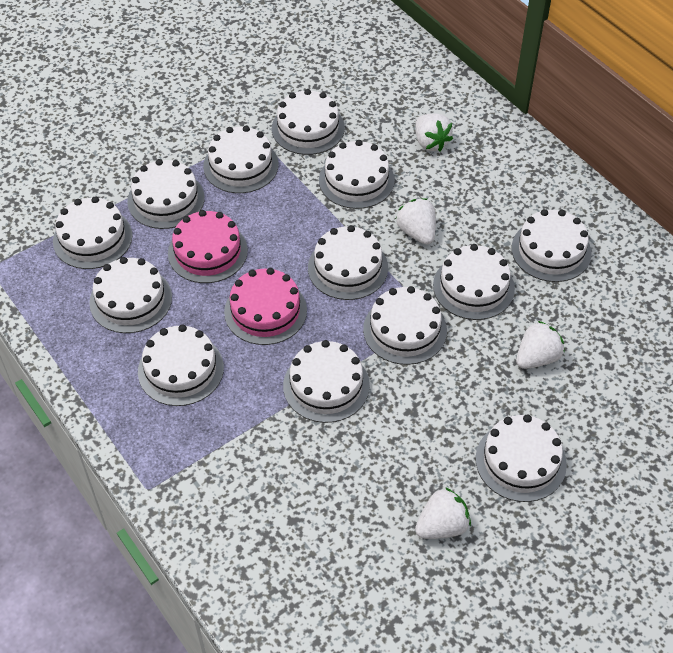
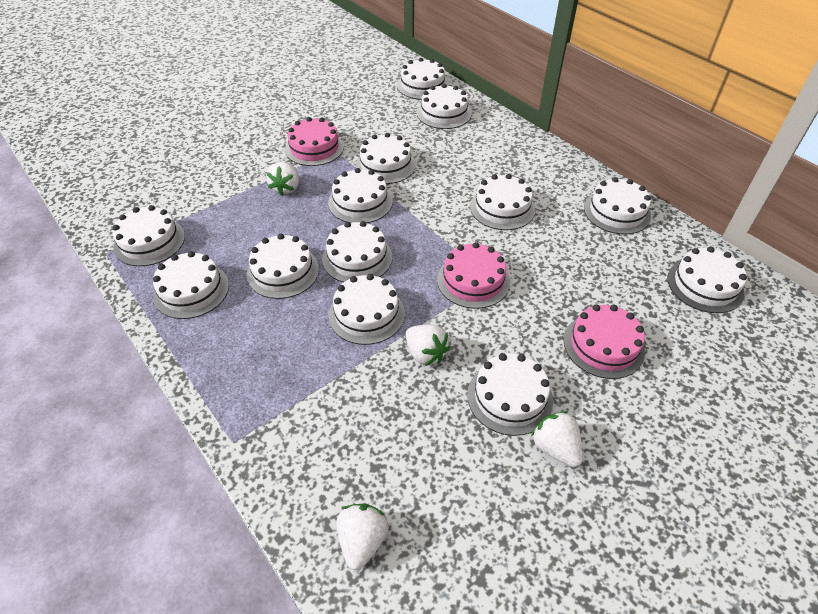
pink cake: 2 -> 3

